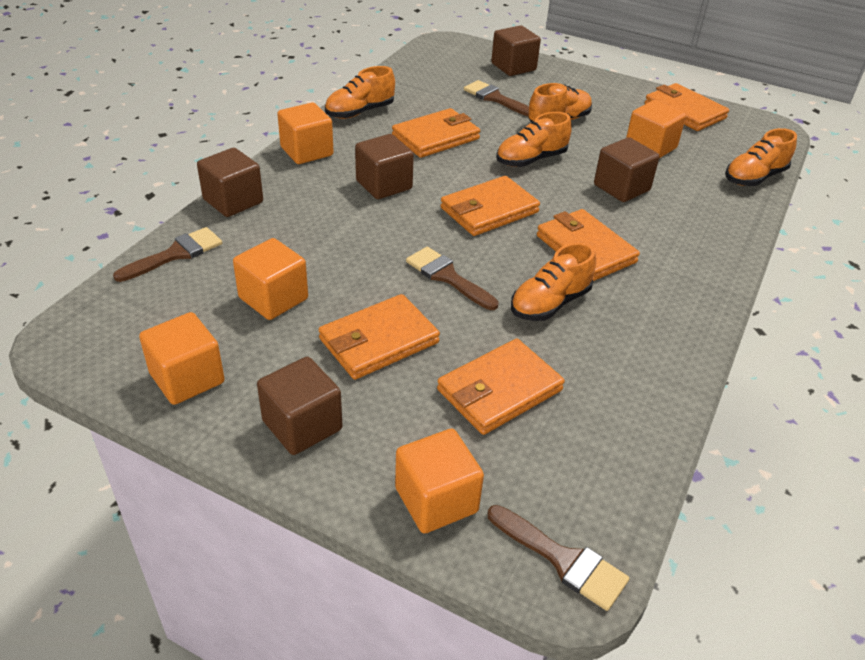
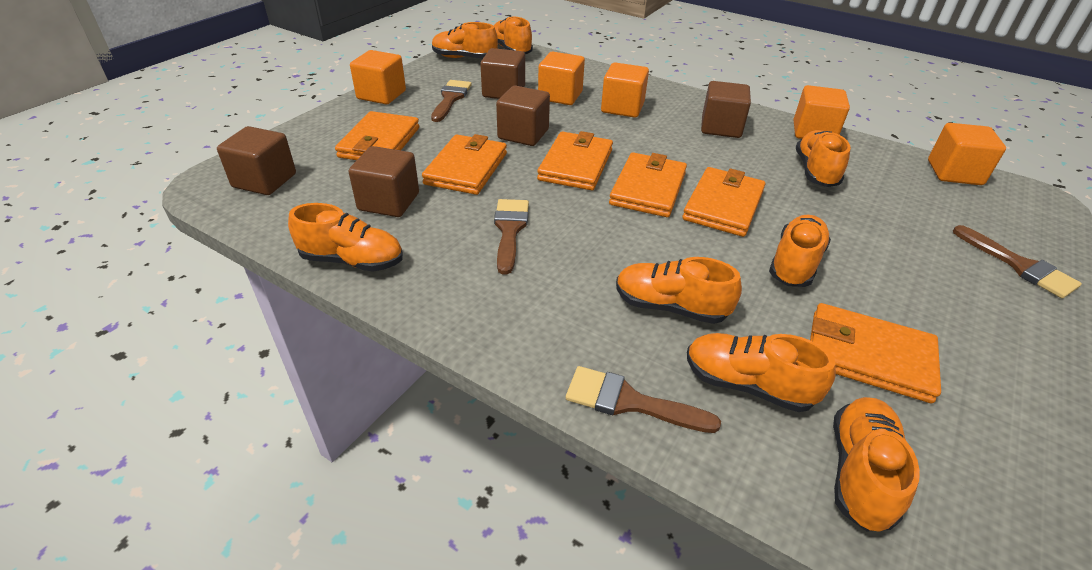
orange shoe: 5 -> 8

